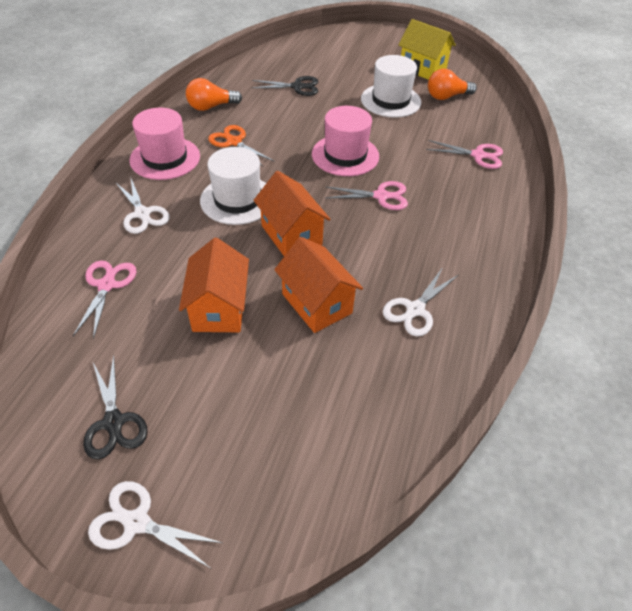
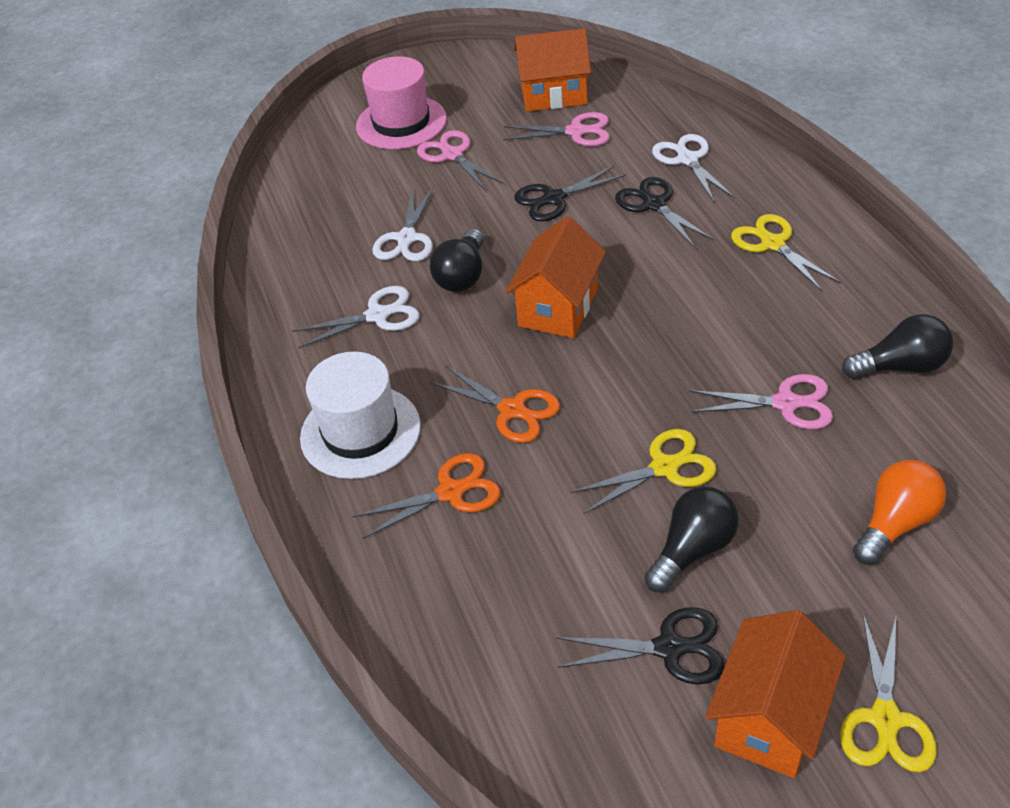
black light bulb: 0 -> 3
black scissors: 2 -> 3
orange light bulb: 2 -> 1
orange scissors: 1 -> 2
pink hat: 2 -> 1
white hat: 2 -> 1
yellow house: 1 -> 0
yellow scissors: 0 -> 3

